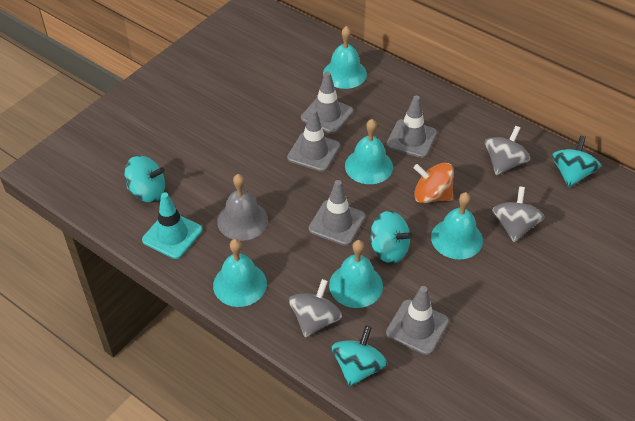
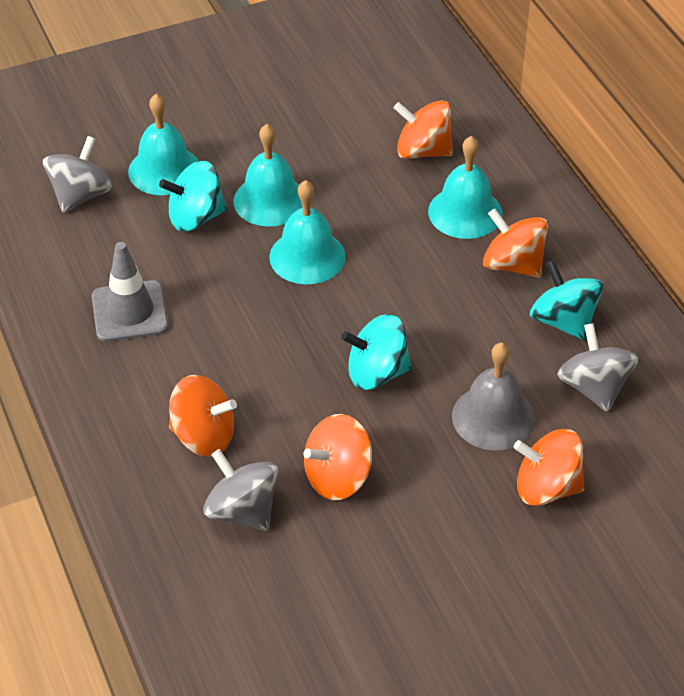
grey traffic cone: 5 -> 1
orange spinning top: 1 -> 5
turquoise bell: 5 -> 4
turquoise spinning top: 4 -> 3
turquoise traffic cone: 1 -> 0

